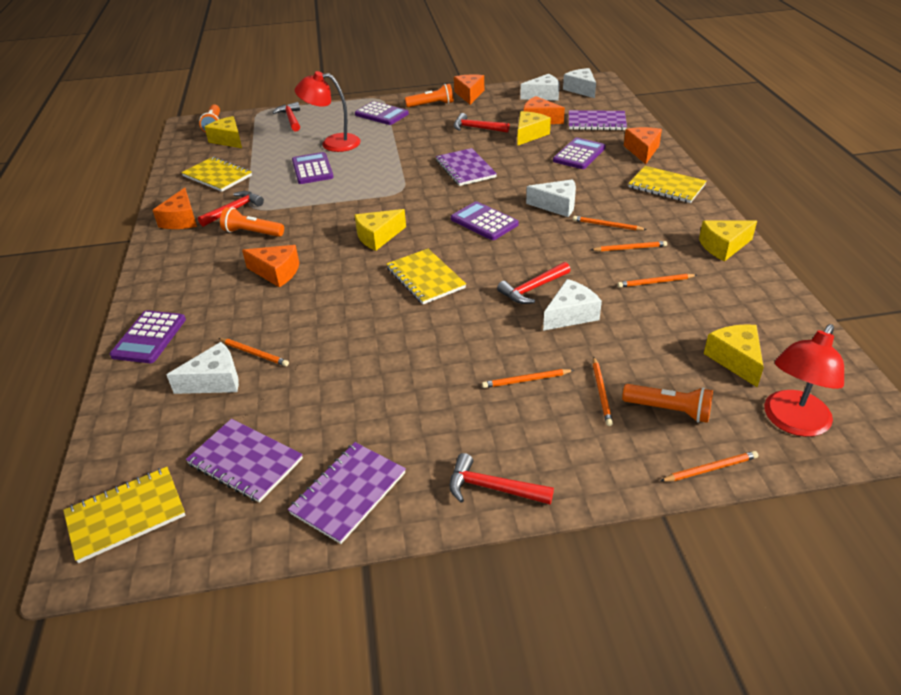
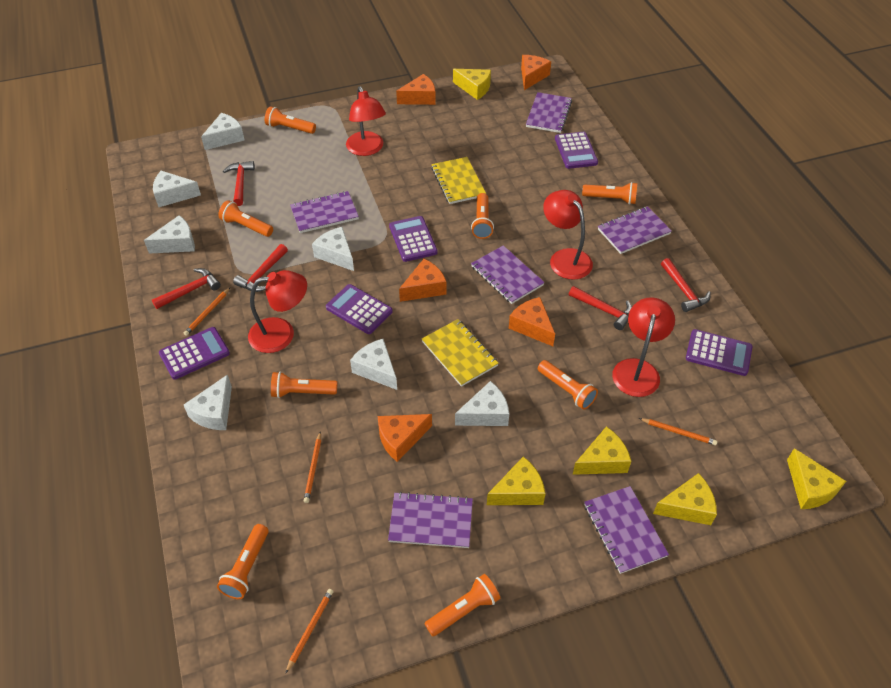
orange flashlight: 4 -> 8
orange pencil: 7 -> 4
purple notebook: 4 -> 6
red lamp: 2 -> 4
white cheese: 5 -> 7
yellow notebook: 4 -> 2

